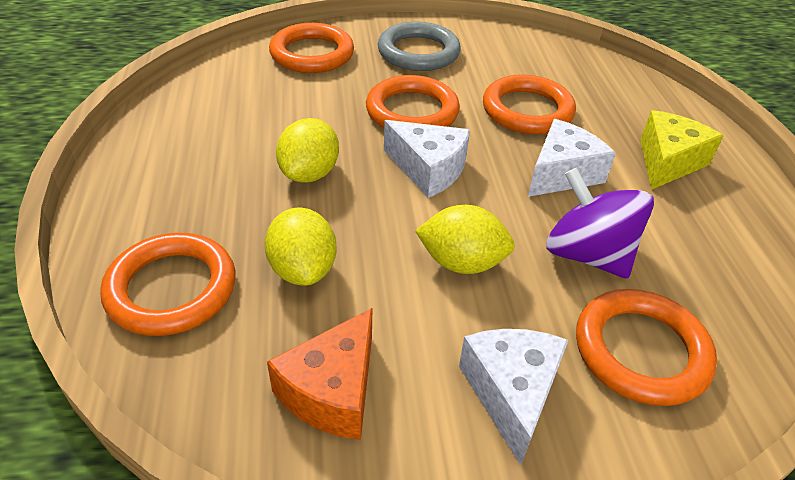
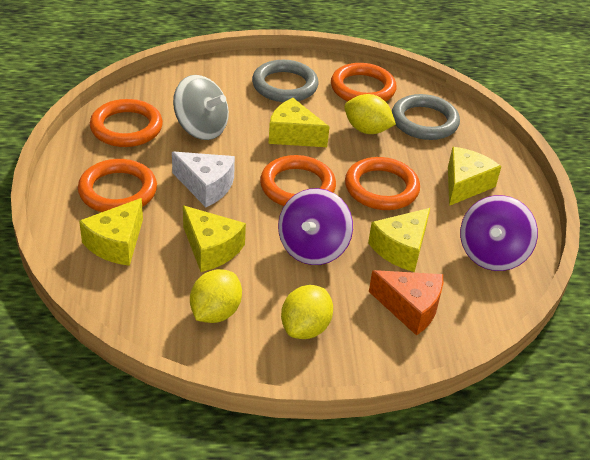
grey ring: 1 -> 2
grey spinning top: 0 -> 1
purple spinning top: 1 -> 2
white cheese: 3 -> 1
yellow cheese: 1 -> 5

